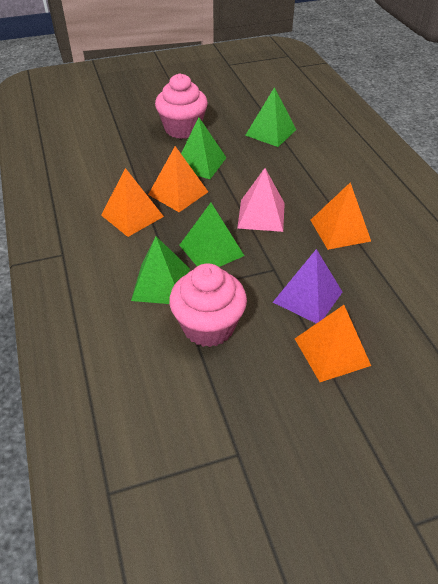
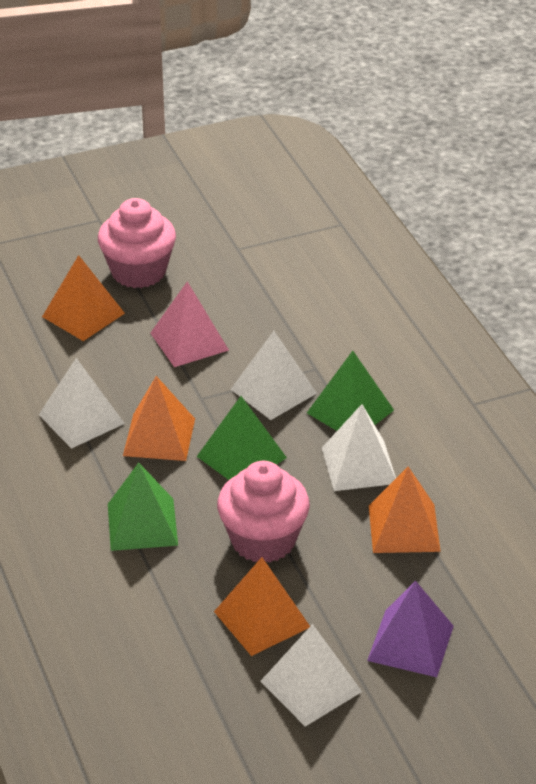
green pyramid: 4 -> 3
white pyramid: 0 -> 4

